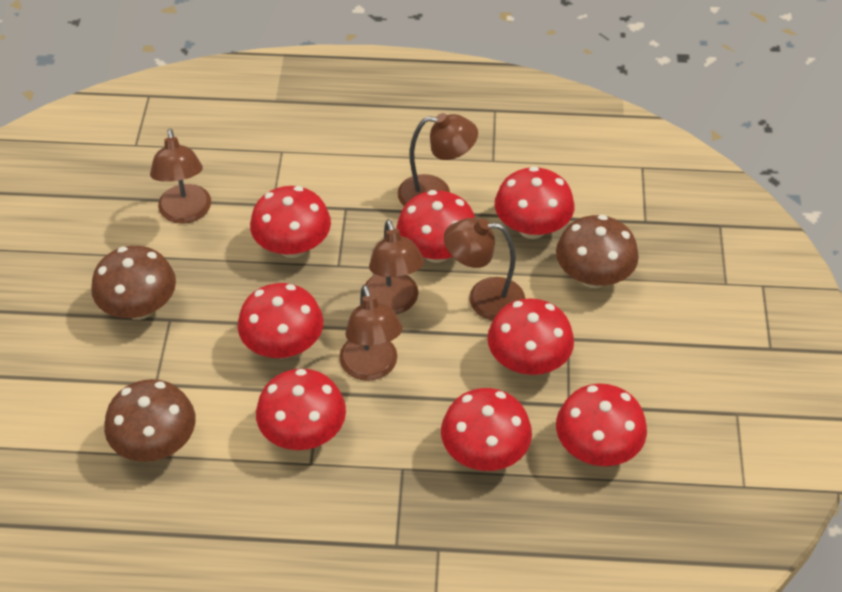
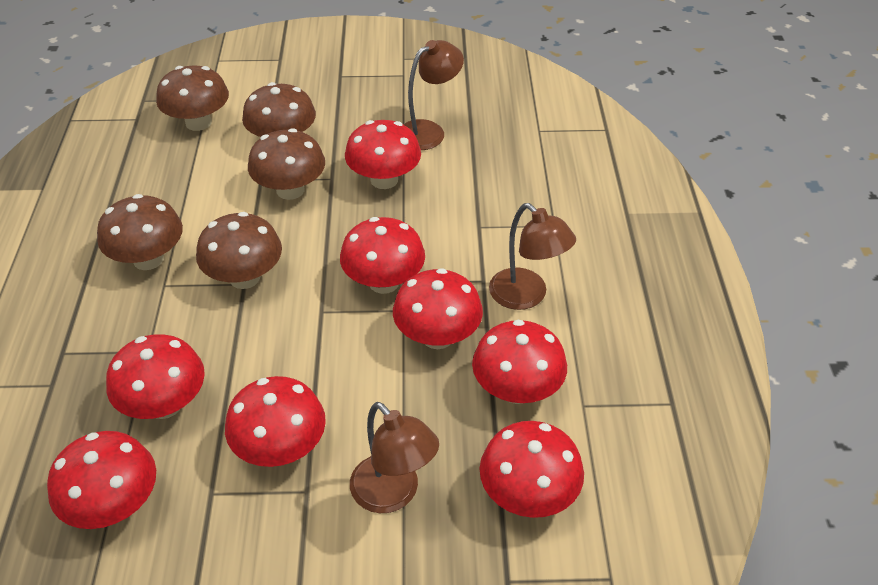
brown lamp: 5 -> 3
brown mushroom: 3 -> 5

